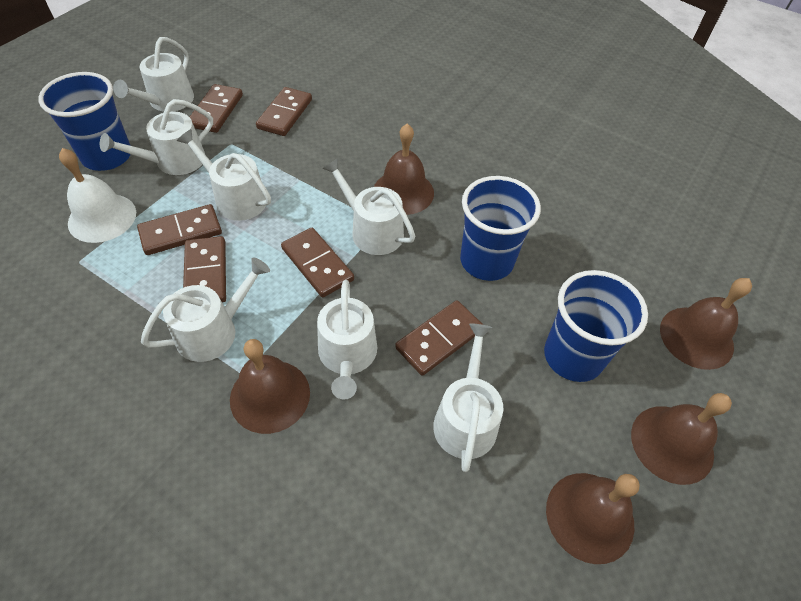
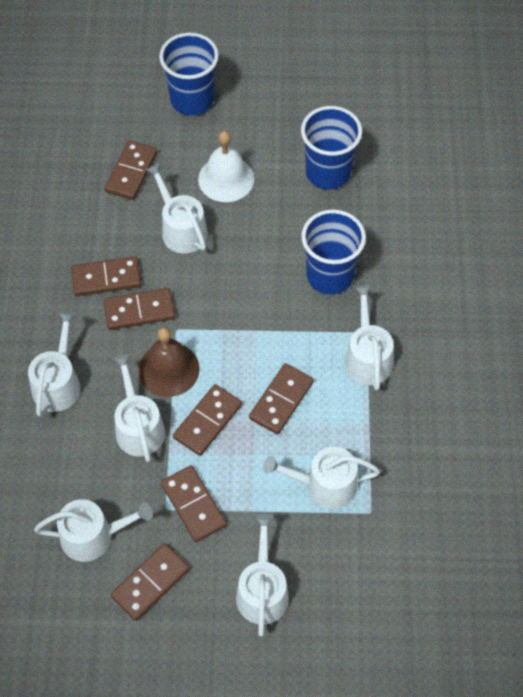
brown bell: 5 -> 1
brown domino: 6 -> 7

